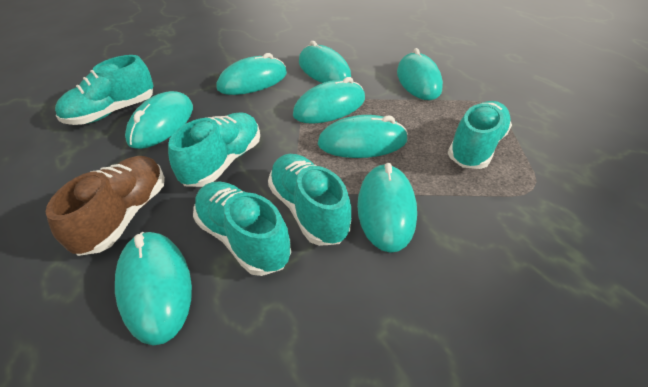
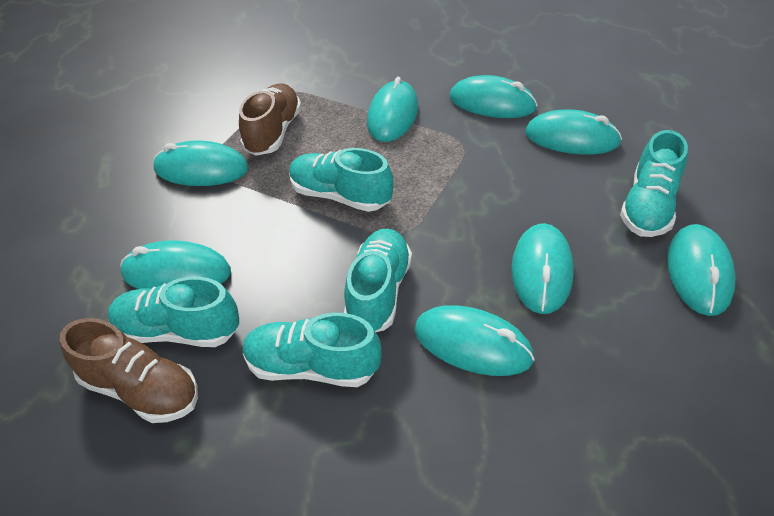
brown shoe: 1 -> 2

